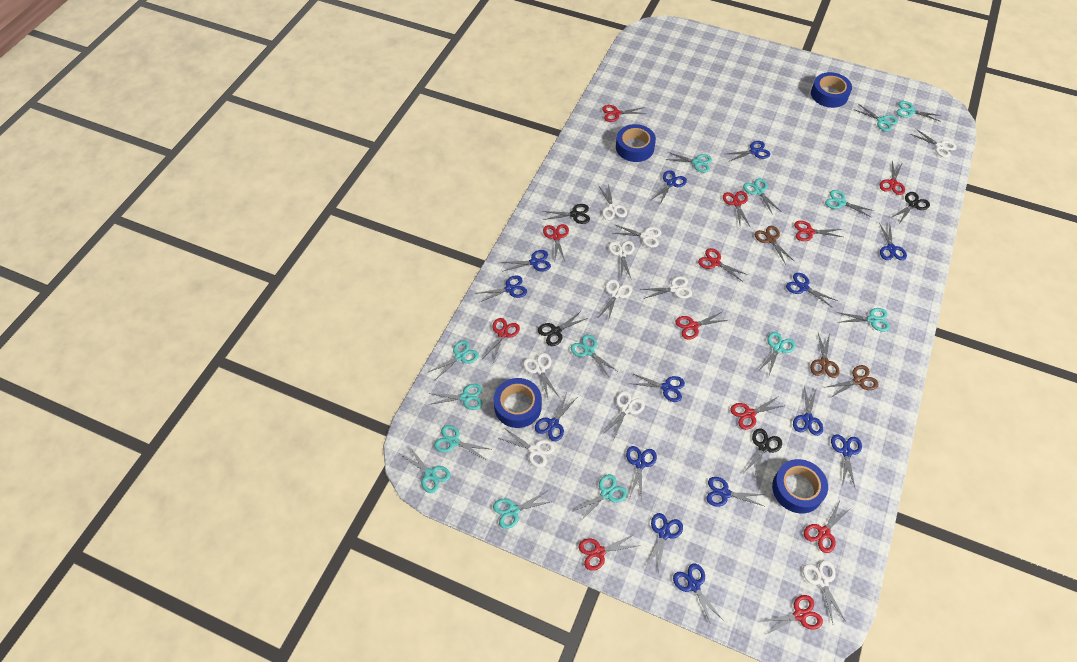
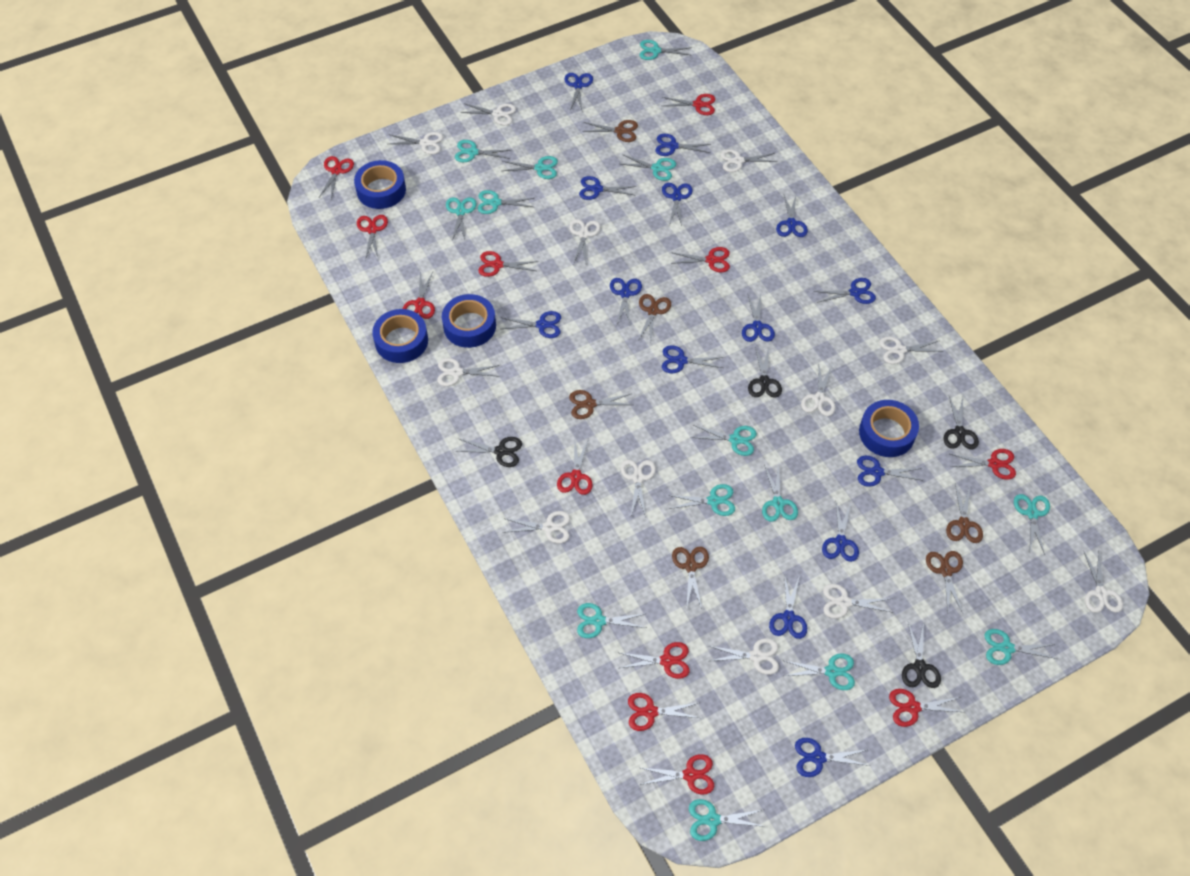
brown scissors: 3 -> 6
white scissors: 10 -> 12

